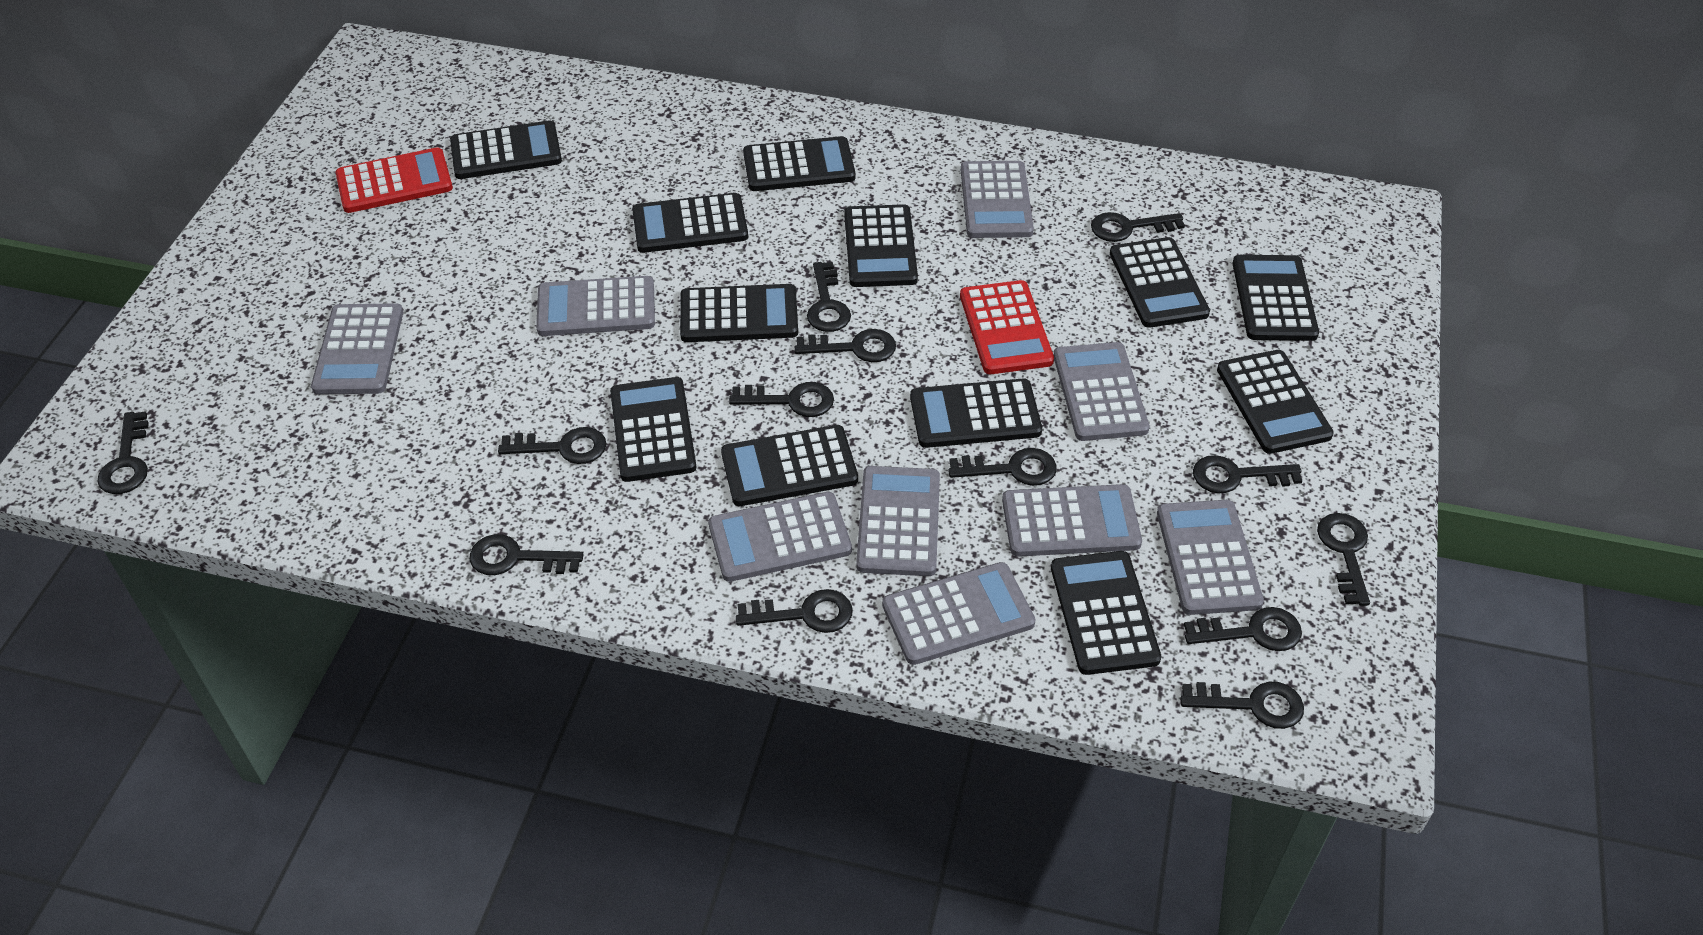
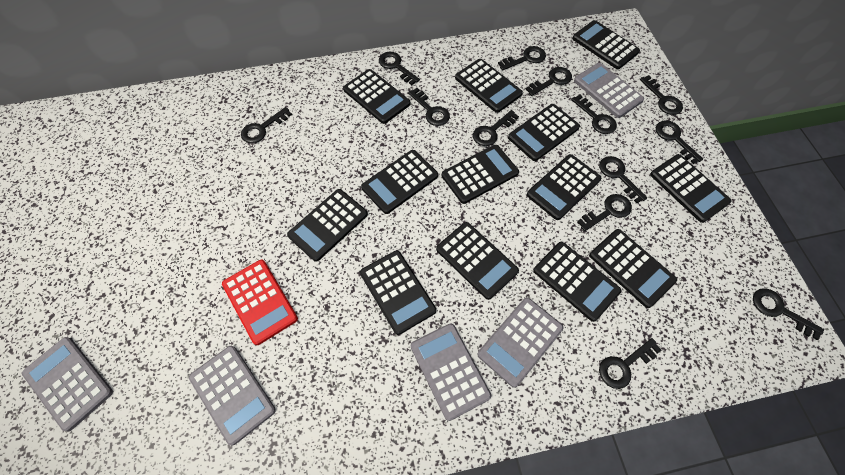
black calculator: 12 -> 13
grey calculator: 9 -> 5
red calculator: 2 -> 1

